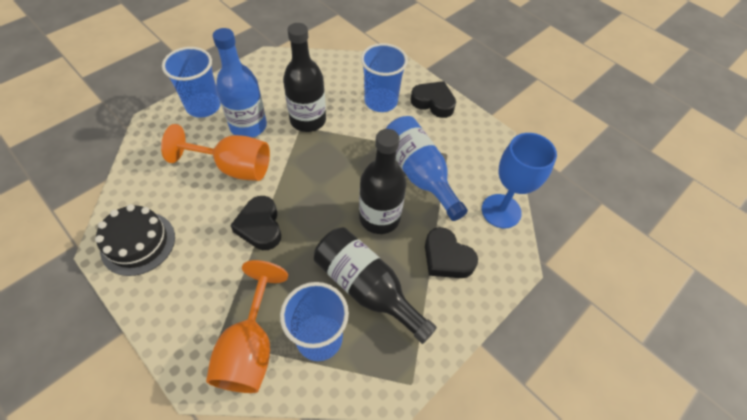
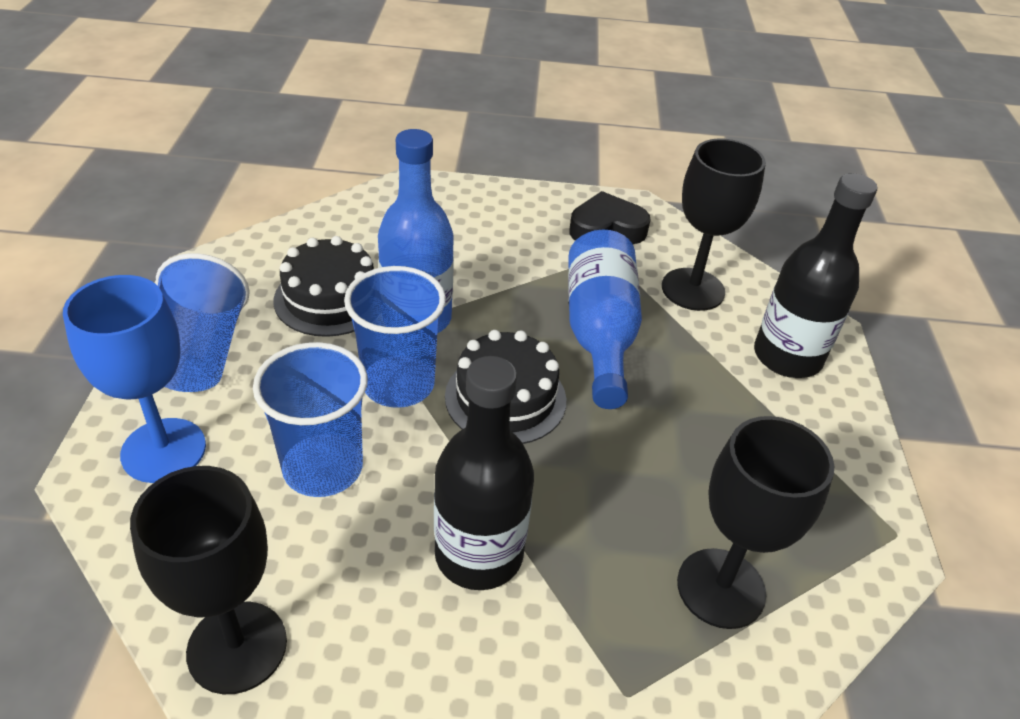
black bottle: 3 -> 2
black cake: 1 -> 2
black goblet: 0 -> 3
black heart: 3 -> 1
orange goblet: 2 -> 0

